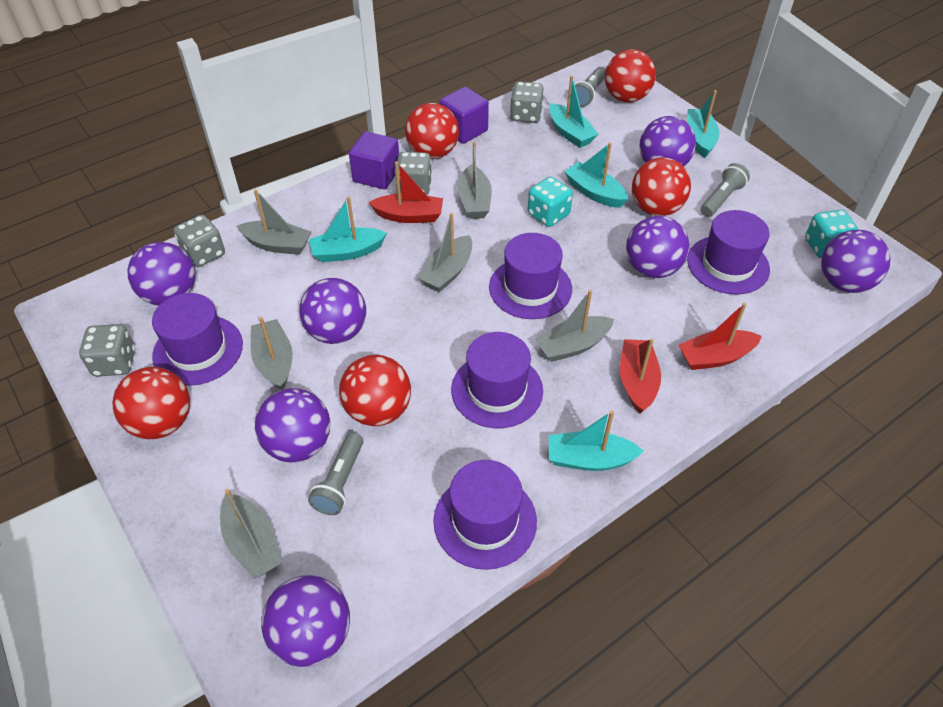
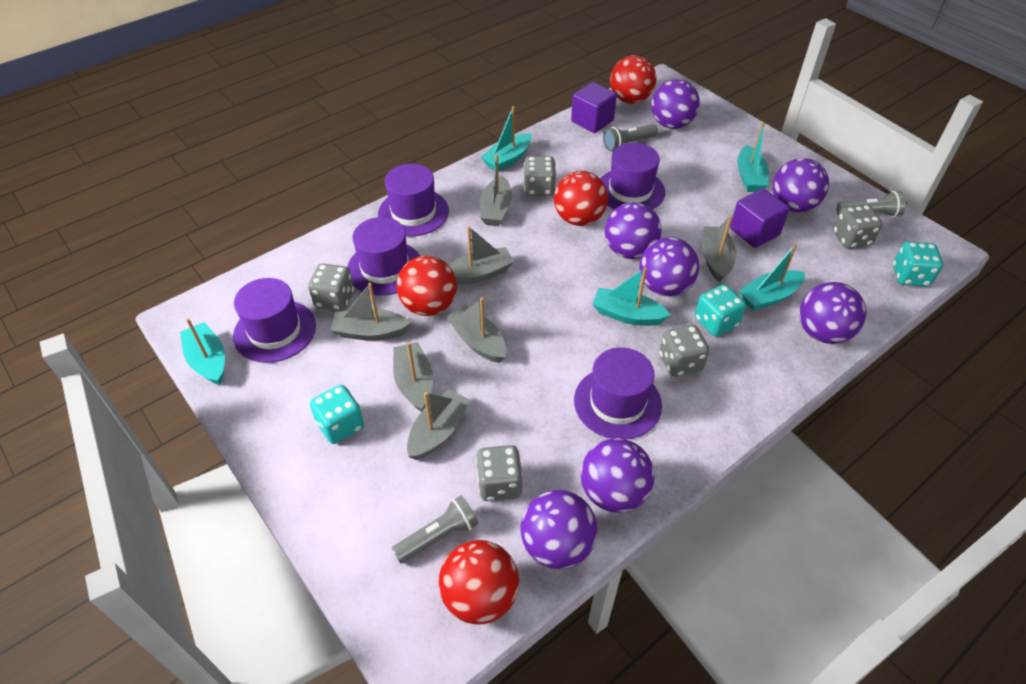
grey boat: 6 -> 7
grey dice: 4 -> 5
red ball: 5 -> 4
red boat: 3 -> 0
turquoise dice: 2 -> 3

